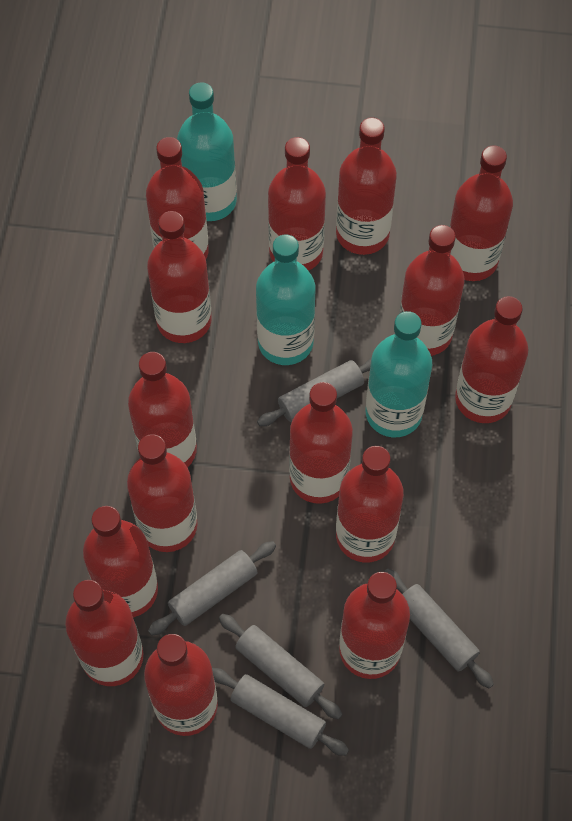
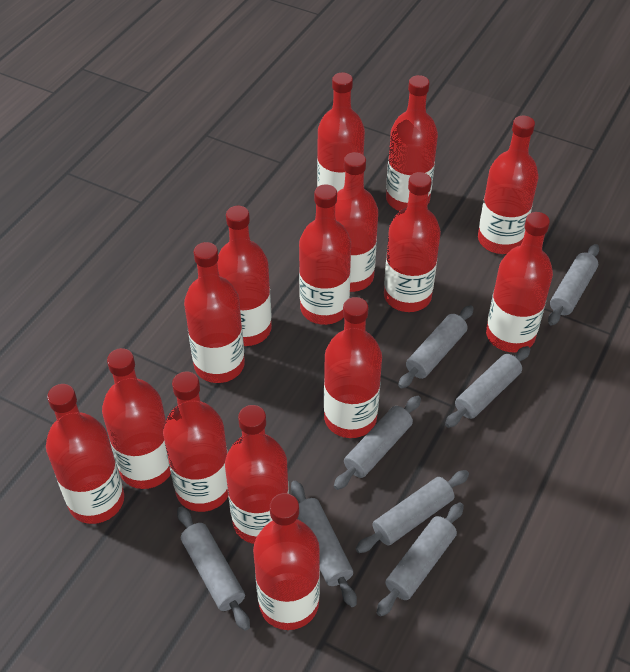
grey rolling pin: 5 -> 8
turquoise bottle: 3 -> 0

